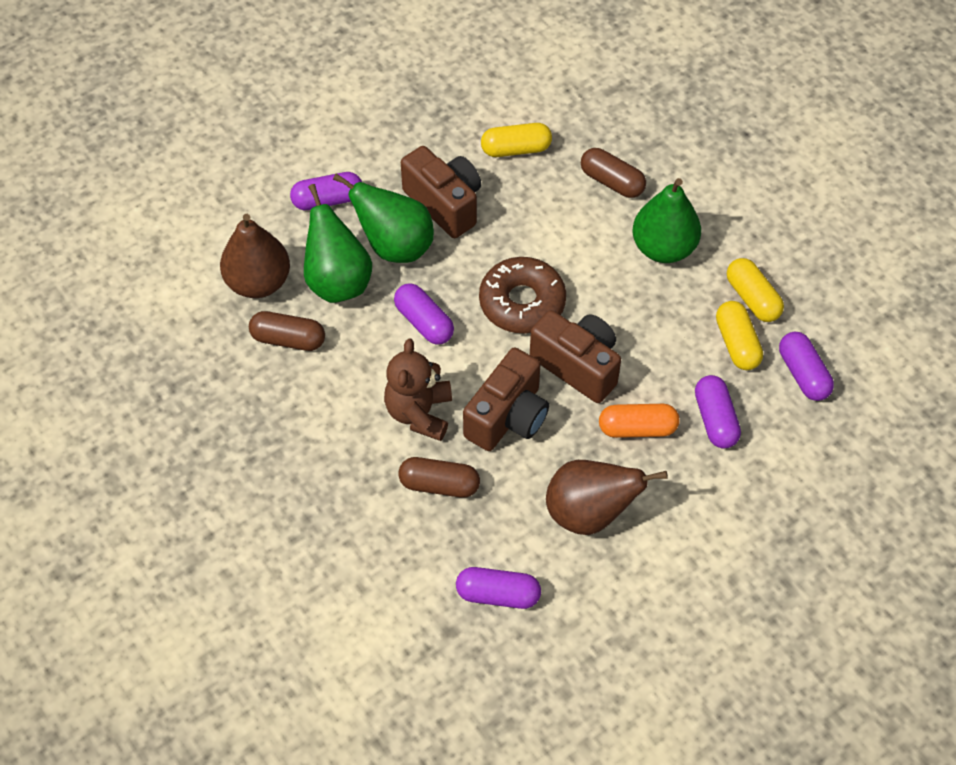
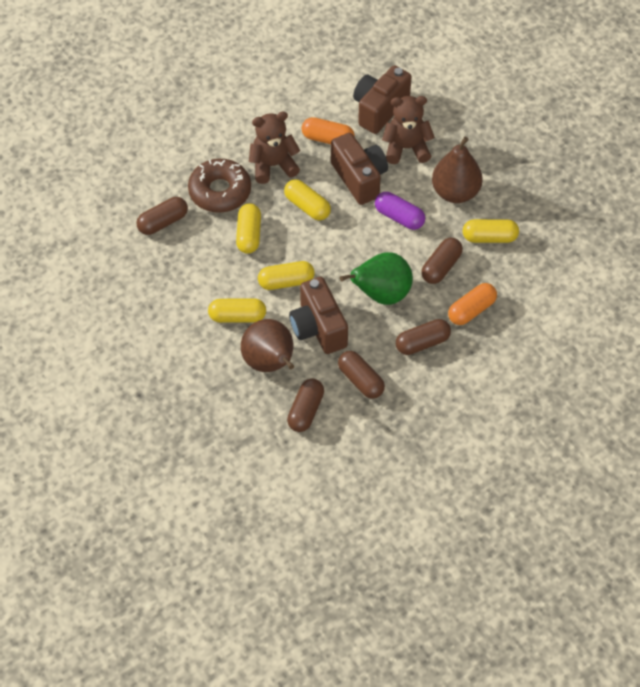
brown capsule: 3 -> 5
brown teddy bear: 1 -> 2
green pear: 3 -> 1
orange capsule: 1 -> 2
purple capsule: 5 -> 1
yellow capsule: 3 -> 5

